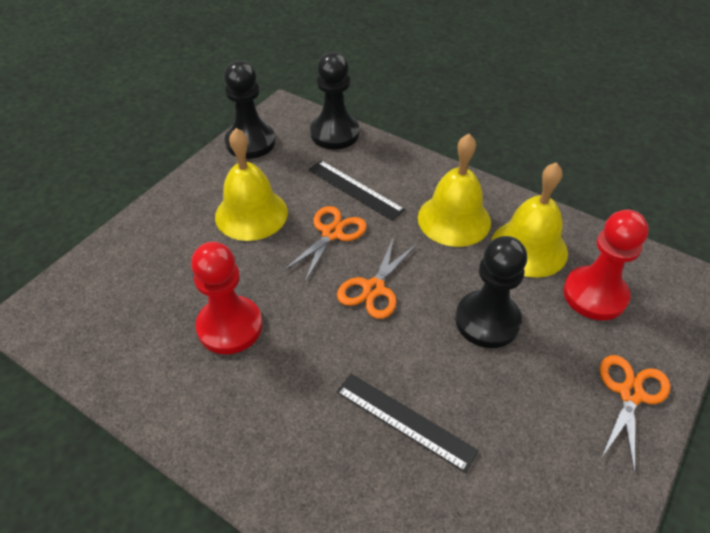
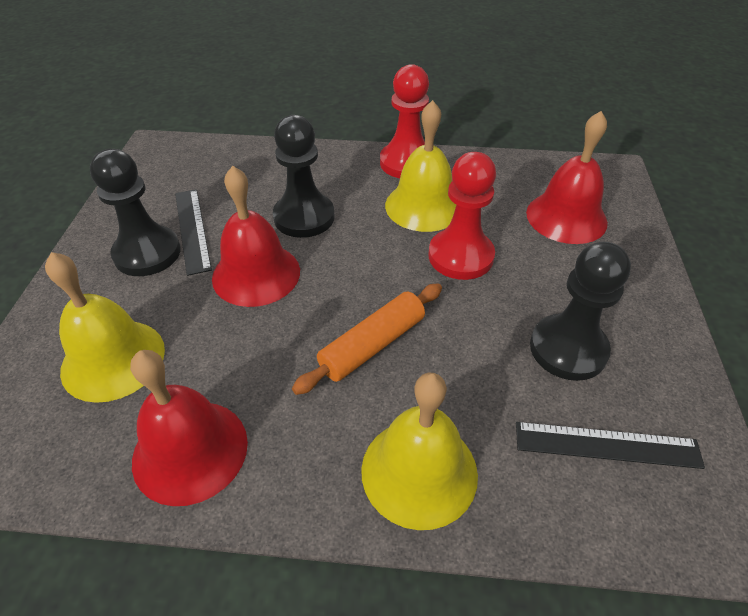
orange rolling pin: 0 -> 1
orange scissors: 3 -> 0
red bell: 0 -> 3

